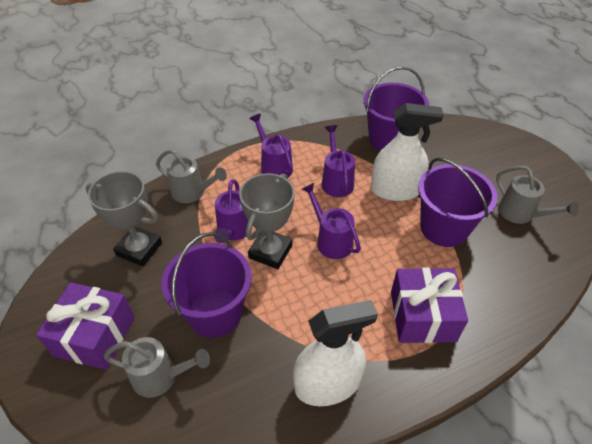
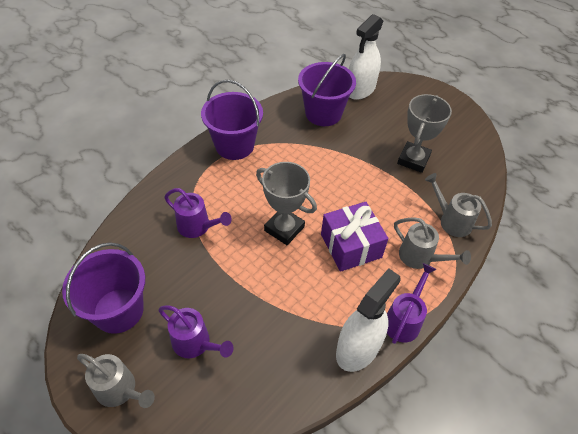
purple gift: 2 -> 1
purple watering can: 4 -> 3

